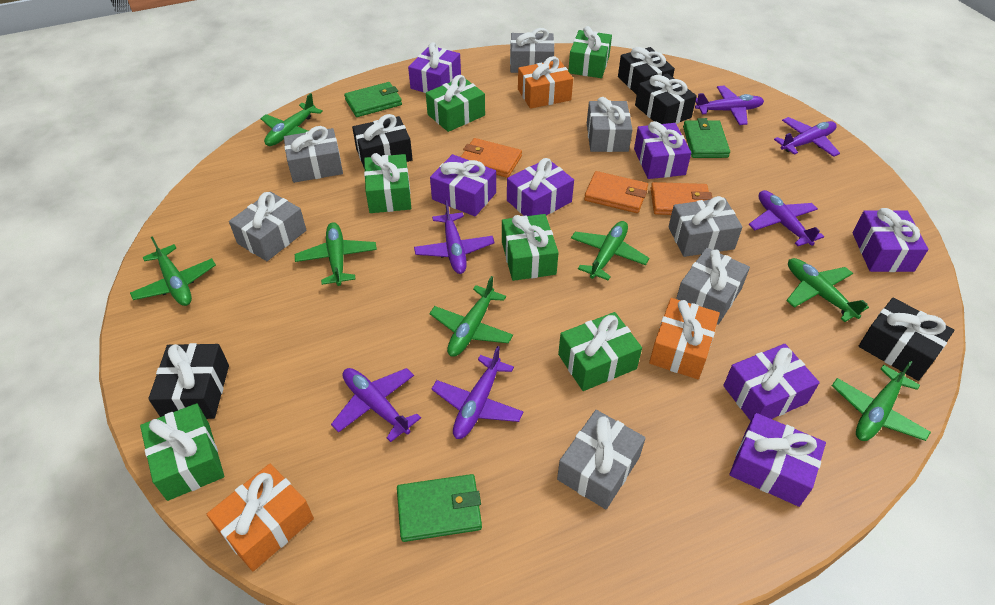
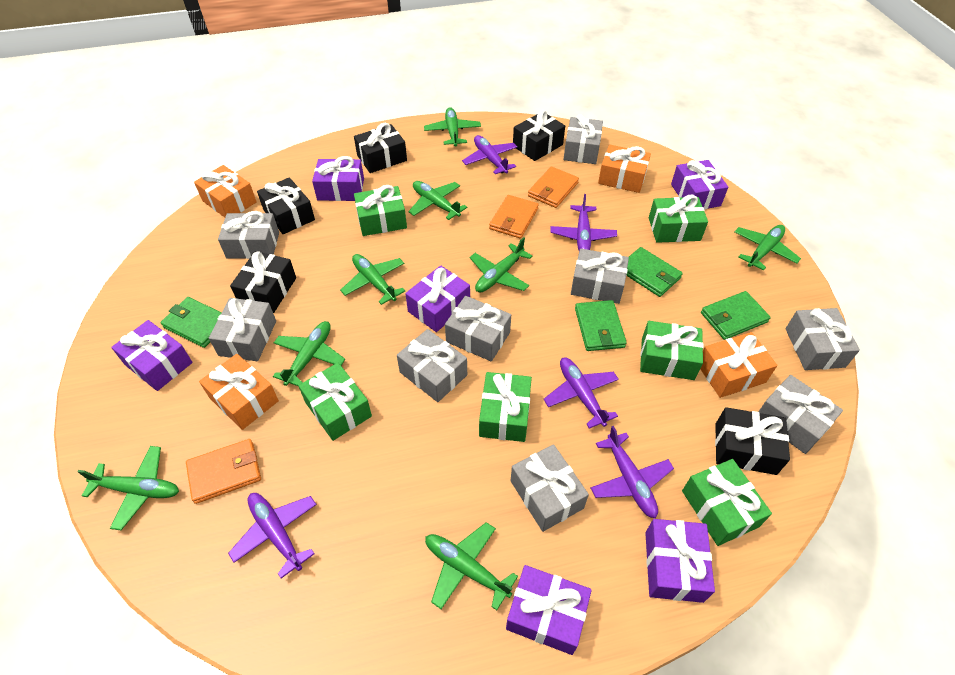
green plane: 7 -> 8
green wallet: 3 -> 4
grey gift: 7 -> 9
orange gift: 3 -> 4
purple gift: 7 -> 6
purple plane: 6 -> 5

